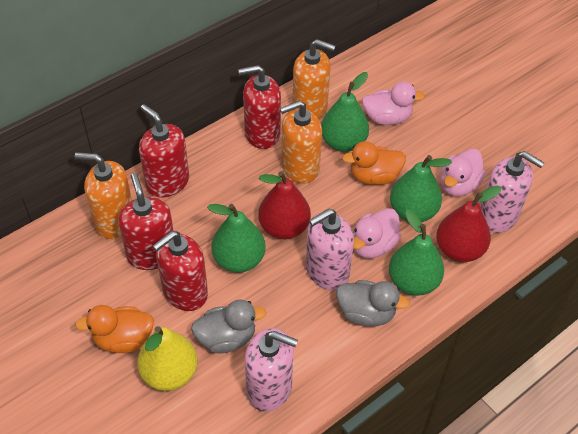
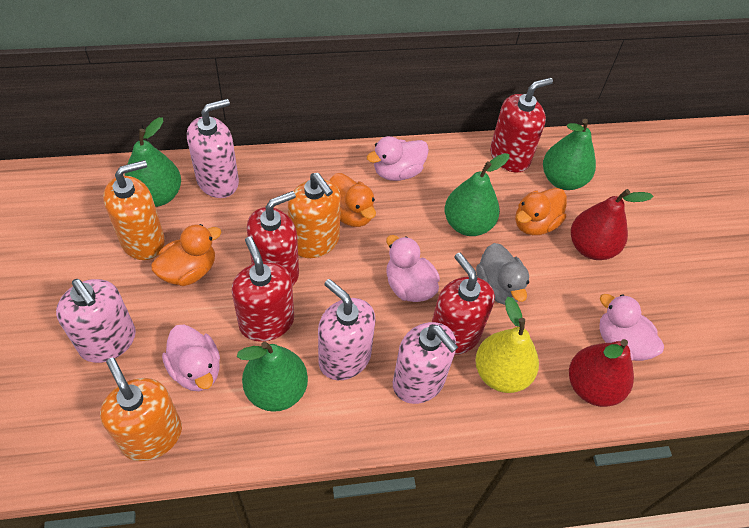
grey duck: 2 -> 1
orange duck: 2 -> 3
pink duck: 3 -> 4
pink soap dispenser: 3 -> 4

